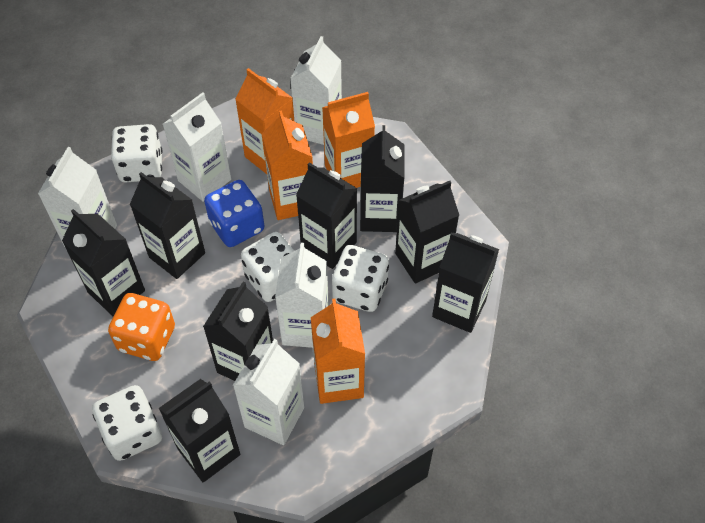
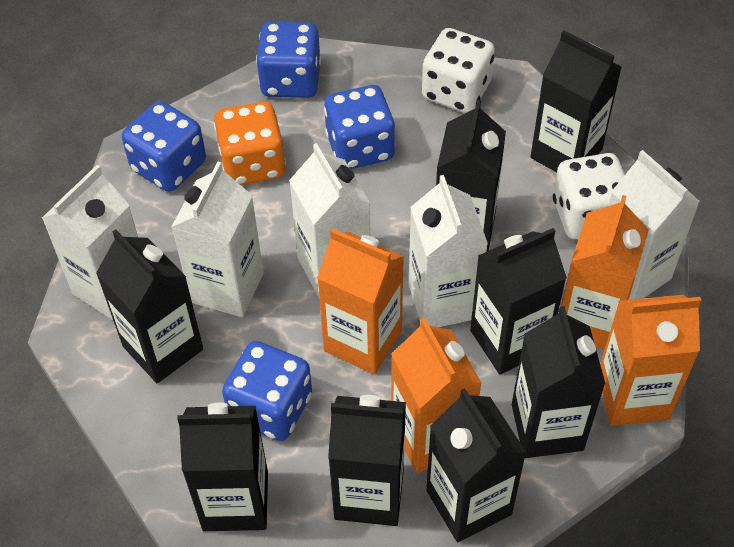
blue dice: 1 -> 4
white dice: 4 -> 2

